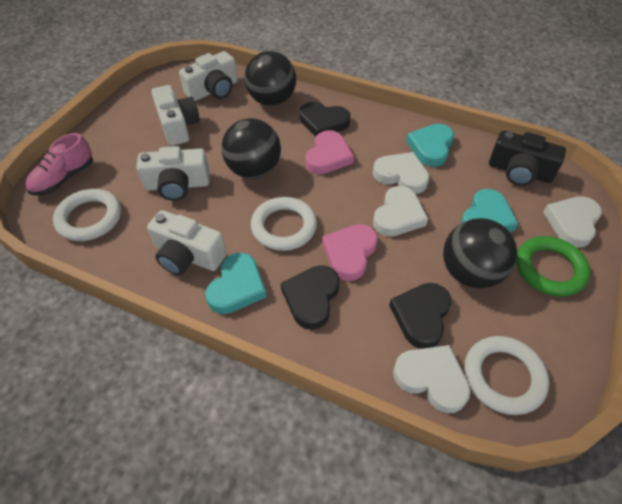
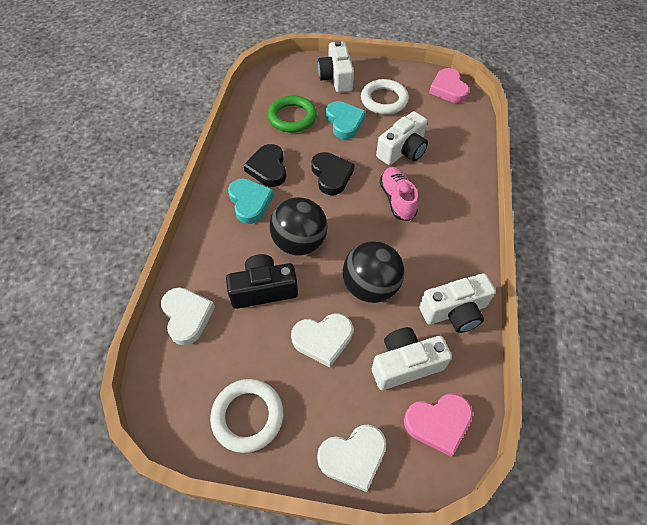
black ball: 3 -> 2
black heart: 3 -> 2
turquoise heart: 3 -> 2
white heart: 4 -> 3
white ring: 3 -> 2

